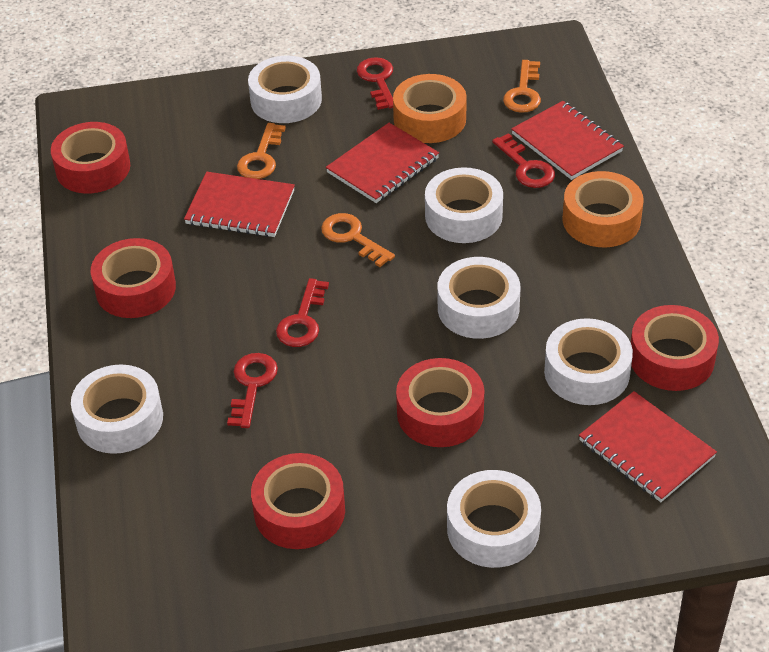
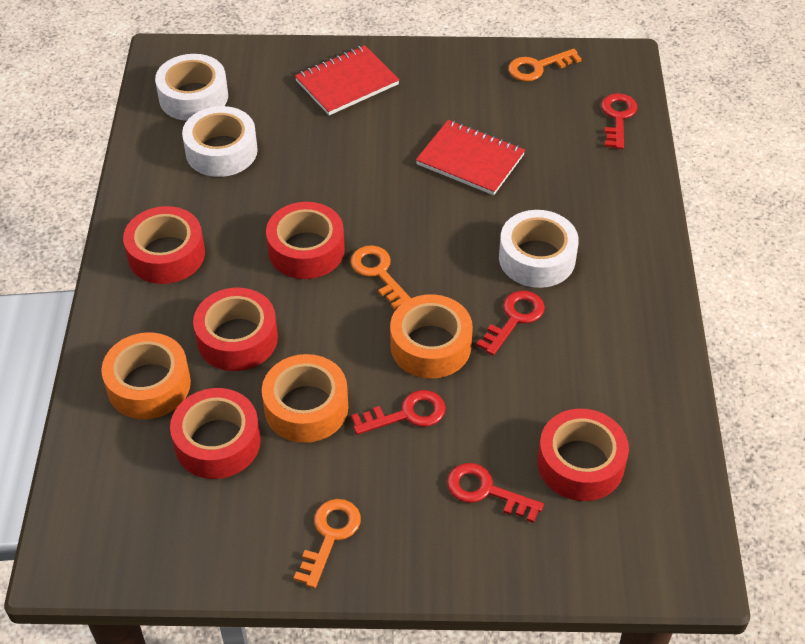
orange tape: 2 -> 3
red notebook: 4 -> 2
white tape: 6 -> 3

